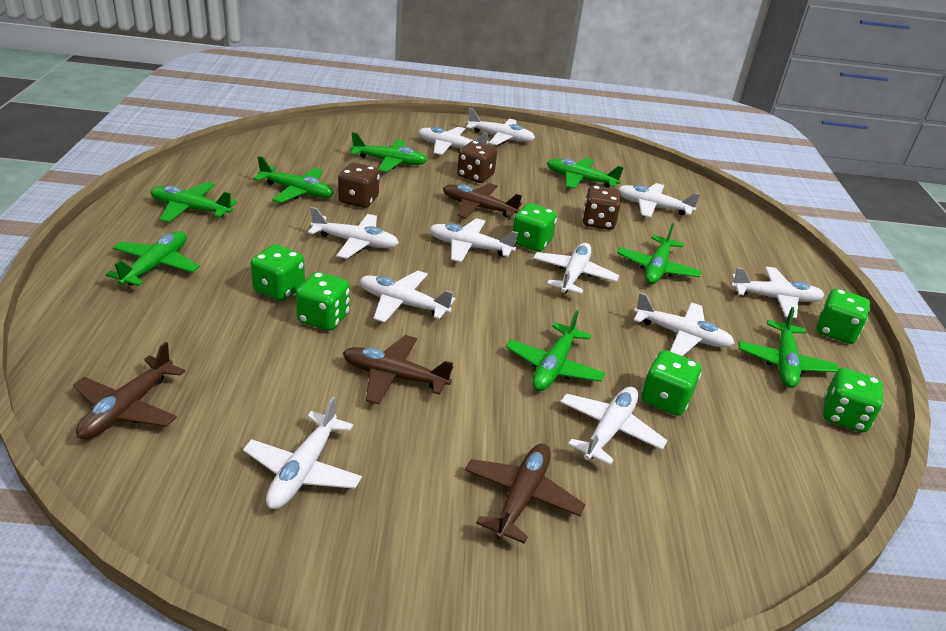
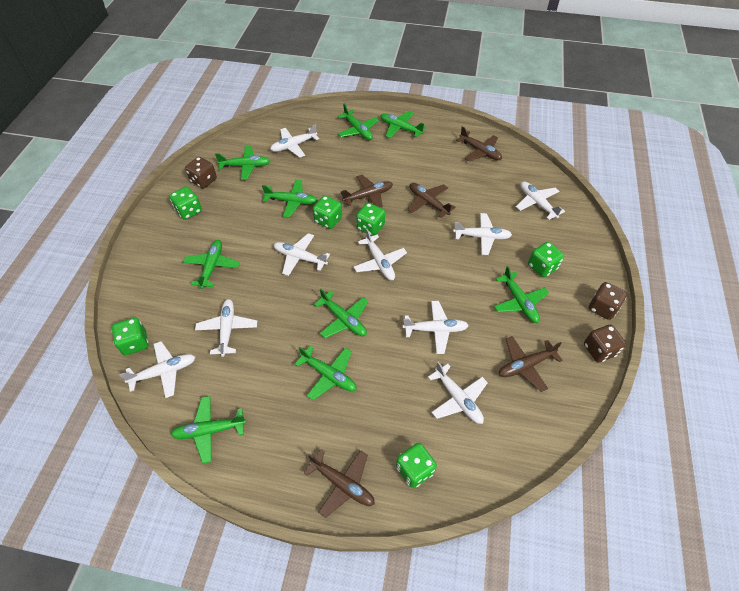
brown plane: 4 -> 5
green plane: 8 -> 9
white plane: 11 -> 9

